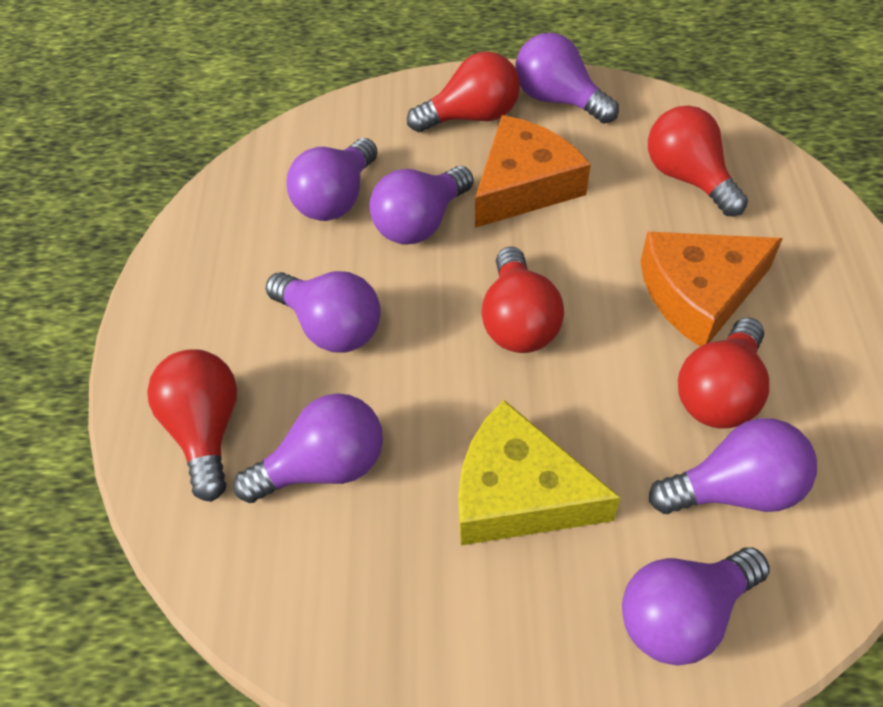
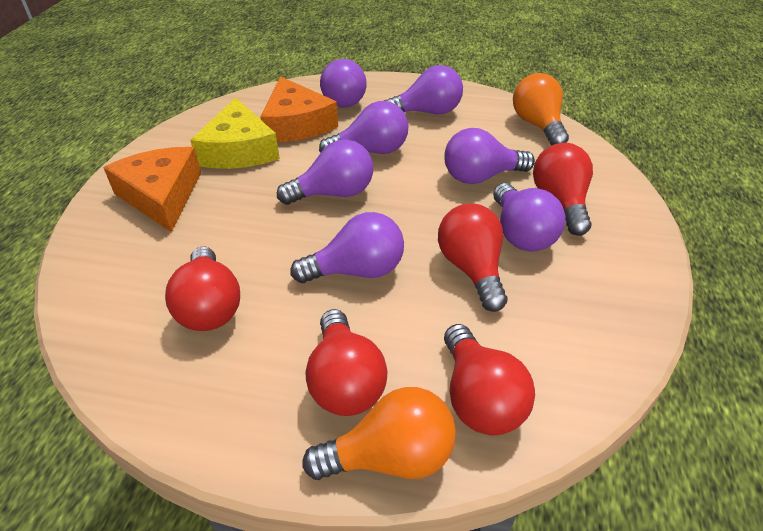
orange light bulb: 0 -> 2

